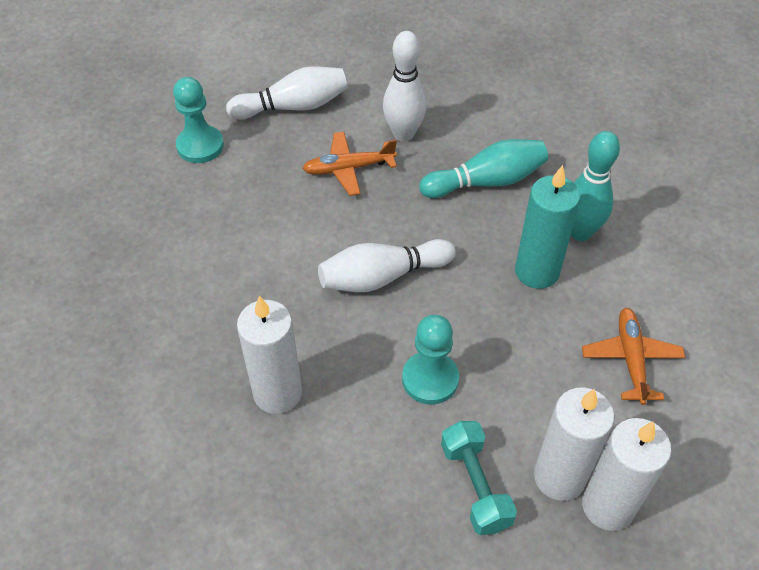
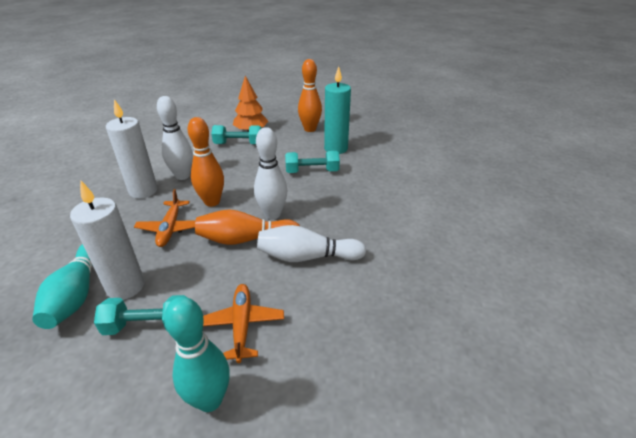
orange bowling pin: 0 -> 3
orange tree: 0 -> 1
turquoise dumbbell: 1 -> 3
turquoise pawn: 2 -> 0
white candle: 3 -> 2

